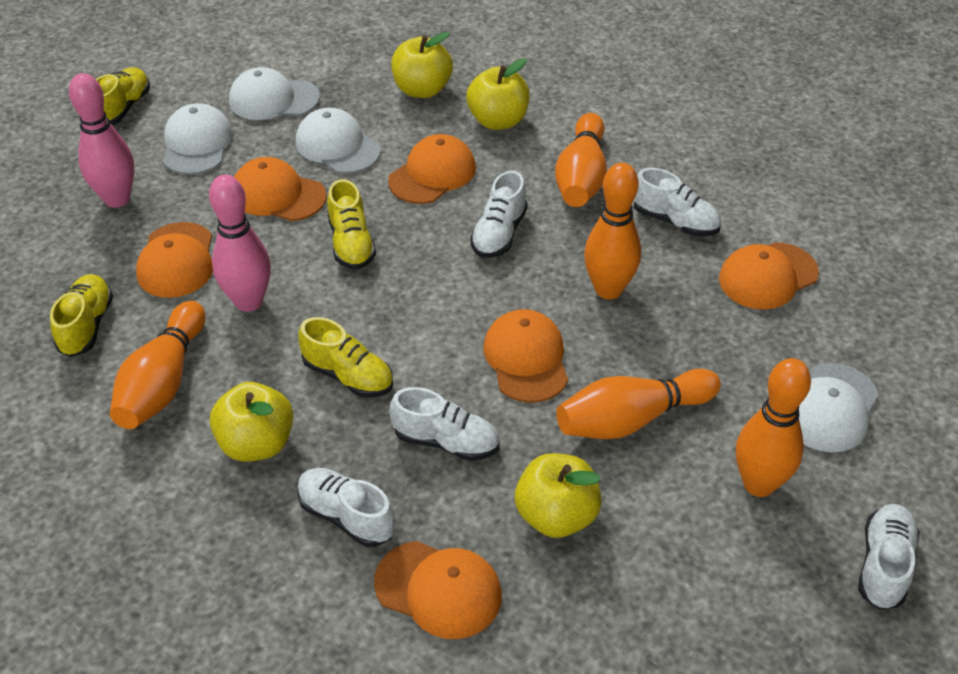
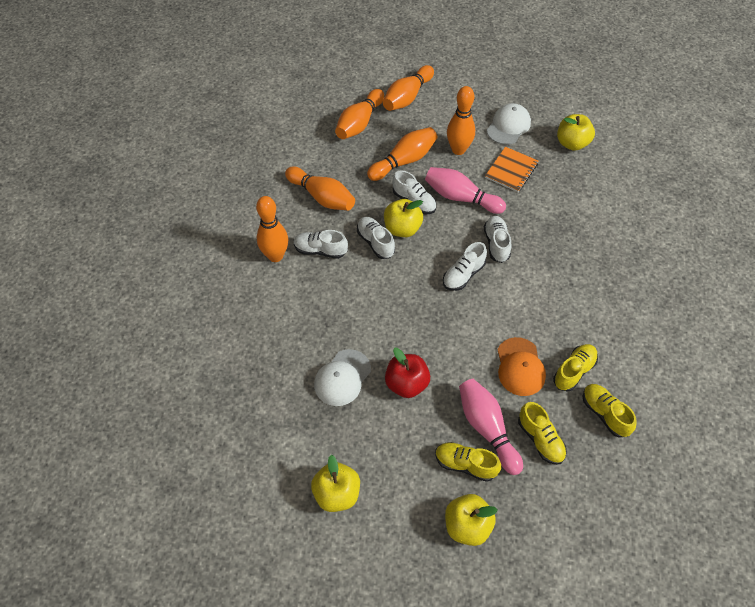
orange bowling pin: 5 -> 6
orange cap: 6 -> 1
orange notebook: 0 -> 1
red apple: 0 -> 1
white cap: 4 -> 2

